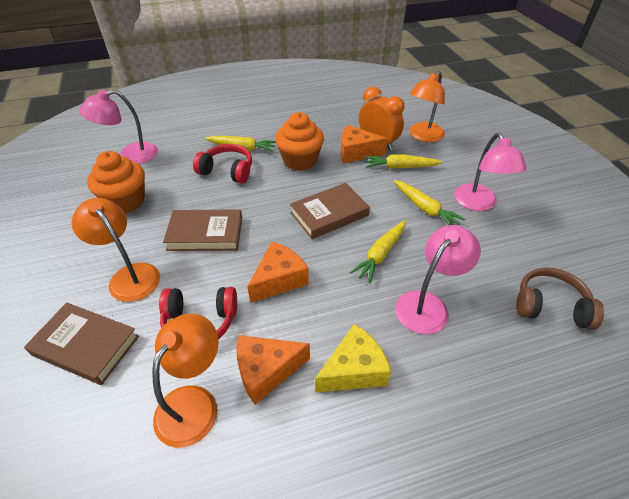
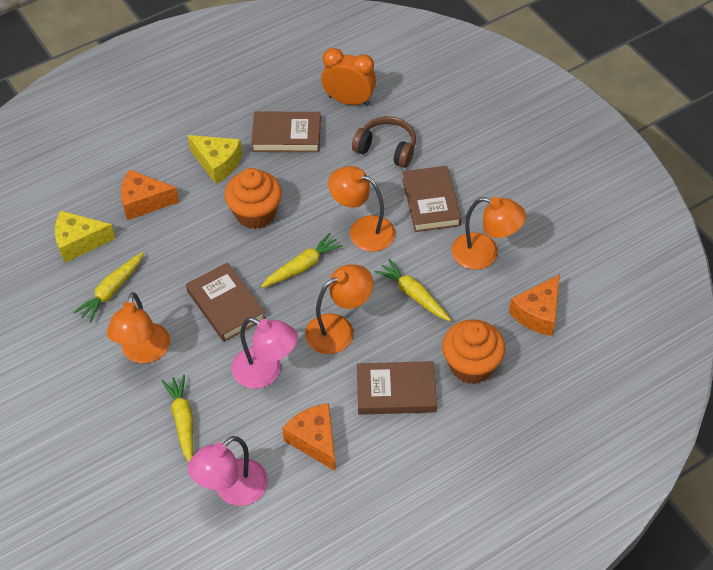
brown book: 3 -> 4
orange lamp: 3 -> 4
pink lamp: 3 -> 2
red headphones: 2 -> 0
yellow cheese: 1 -> 2

